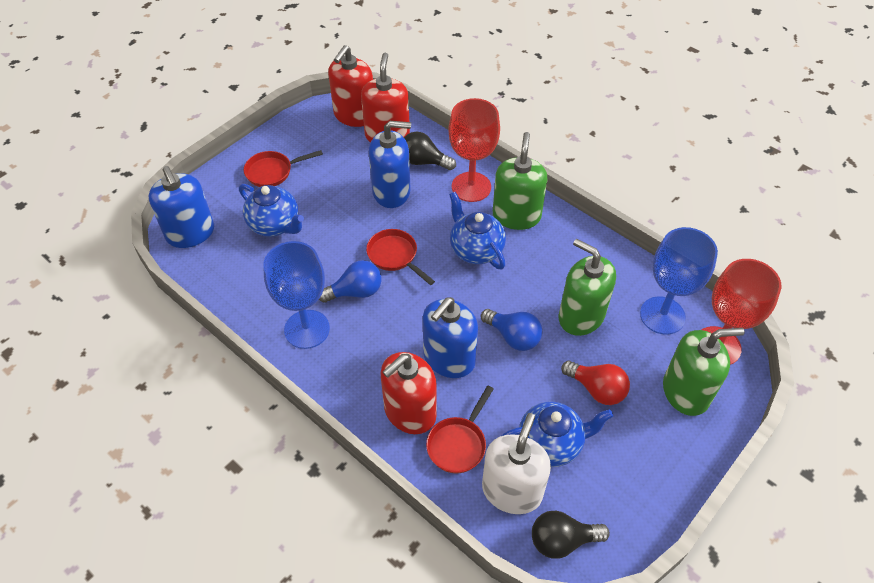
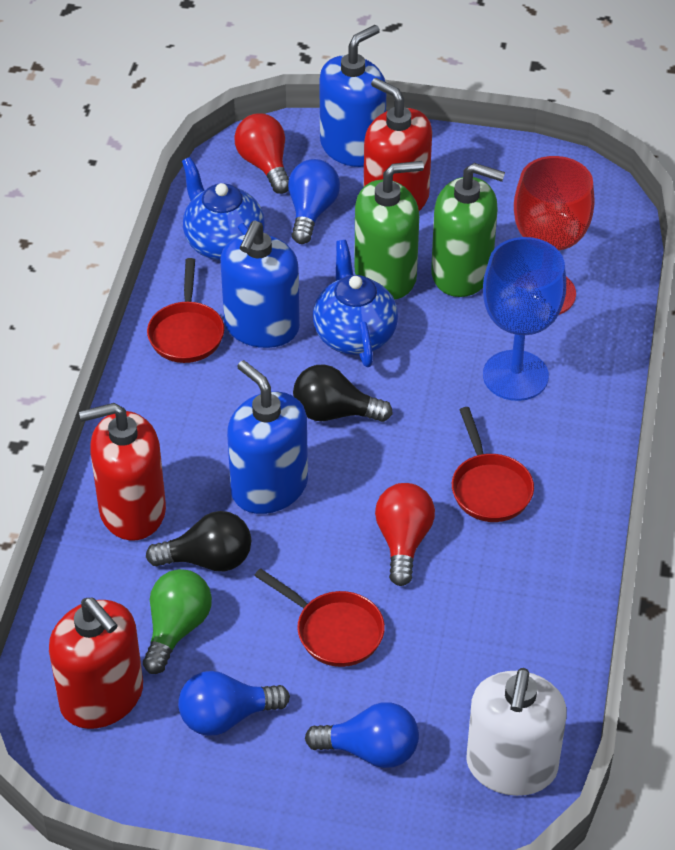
blue goblet: 2 -> 1
blue light bulb: 2 -> 3
blue teapot: 3 -> 2
green light bulb: 0 -> 1
green soap dispenser: 3 -> 2
red goblet: 2 -> 1
red light bulb: 1 -> 2

